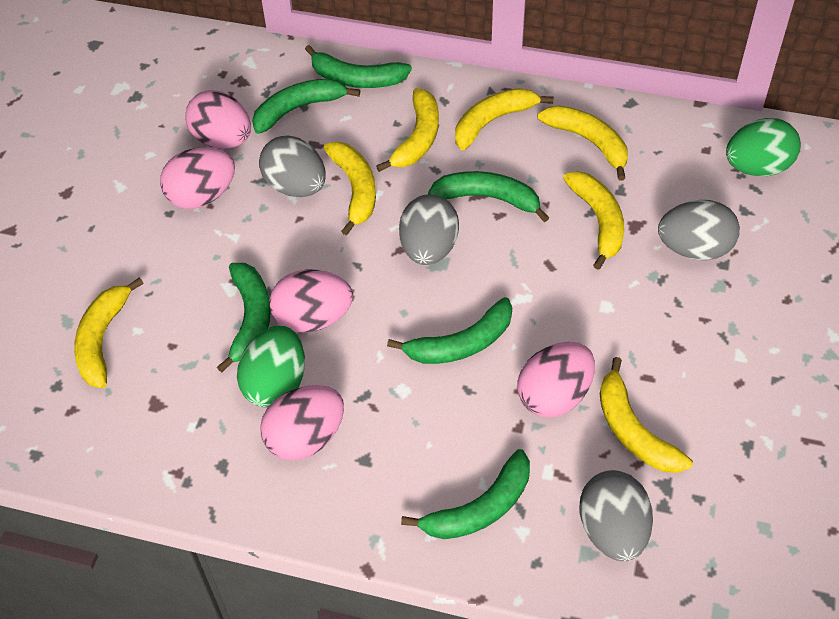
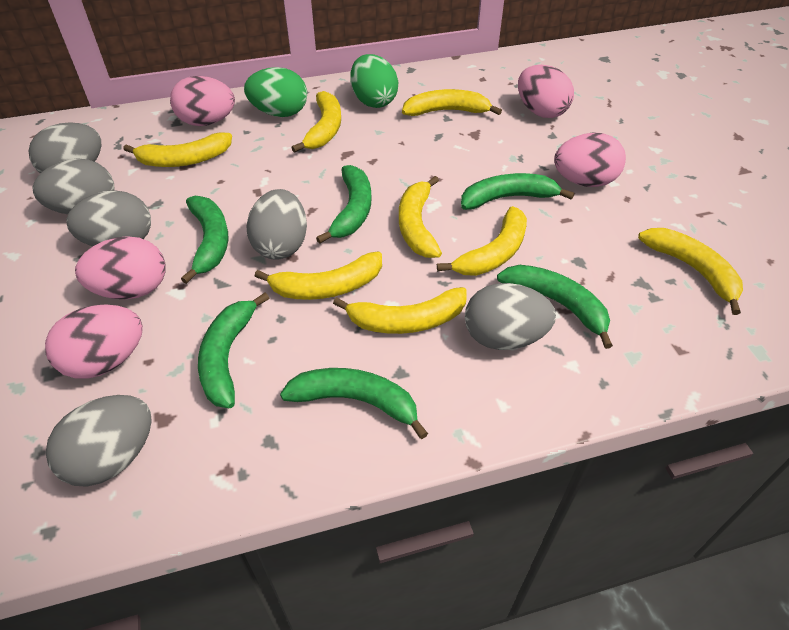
grey egg: 4 -> 6
yellow banana: 7 -> 8

